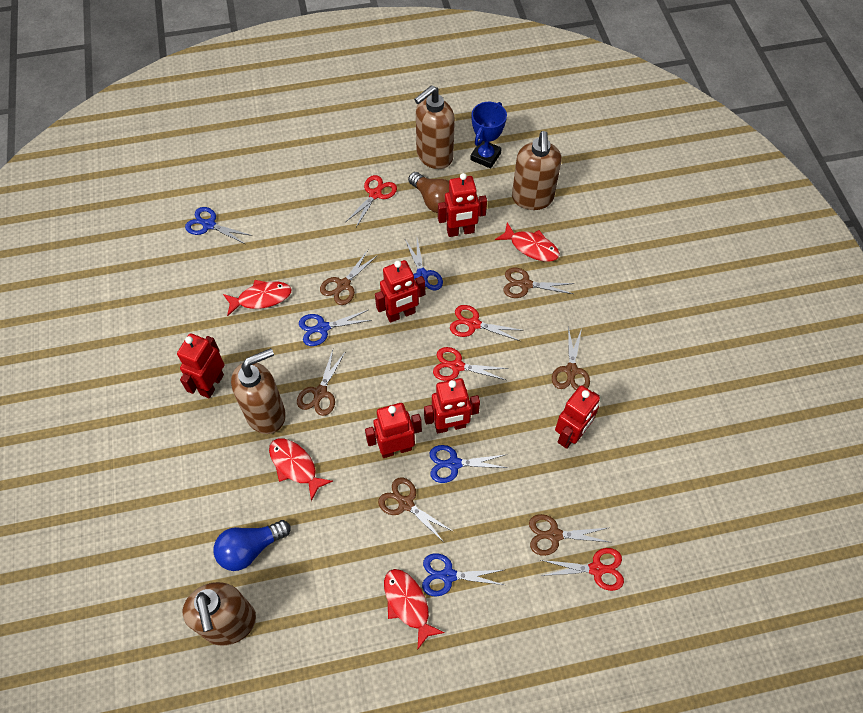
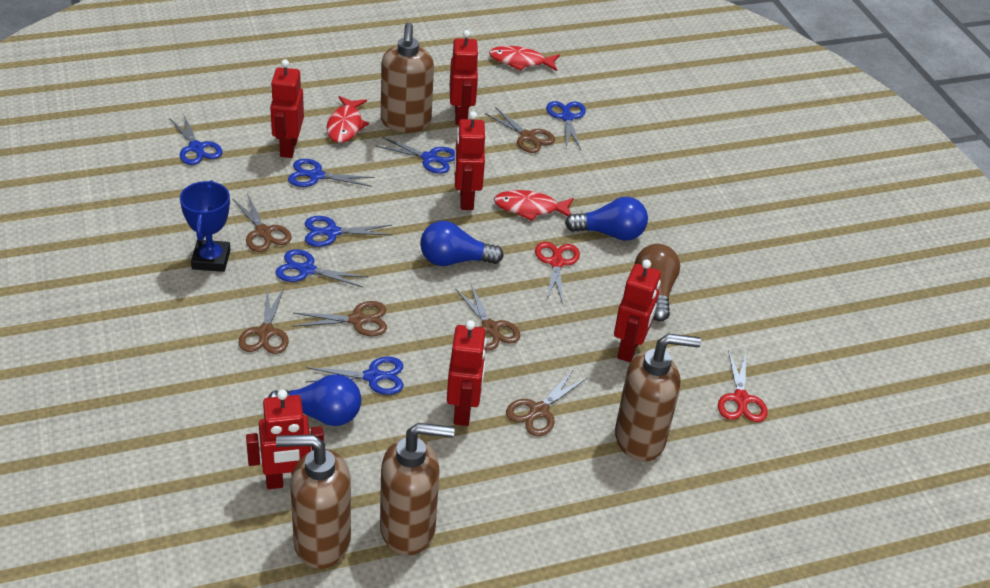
blue light bulb: 1 -> 3
blue scissors: 5 -> 7
red fish: 4 -> 3
red scissors: 4 -> 2

